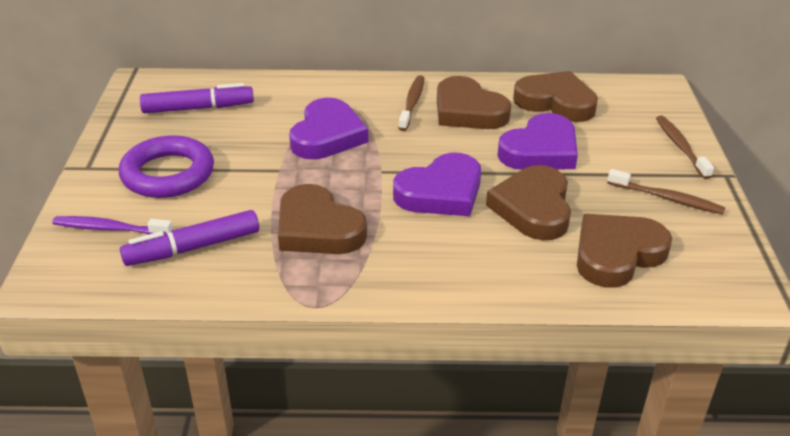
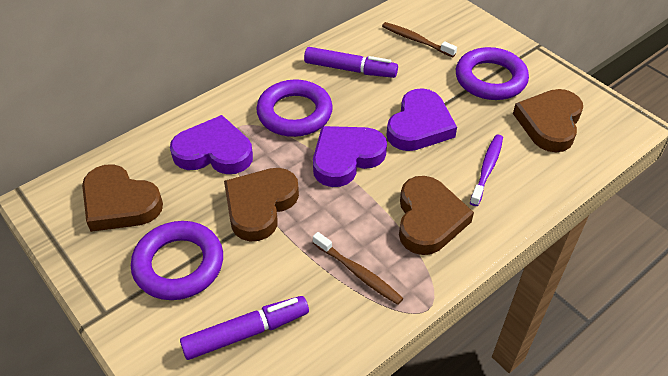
brown heart: 5 -> 4
brown toothbrush: 3 -> 2
purple ring: 1 -> 3

